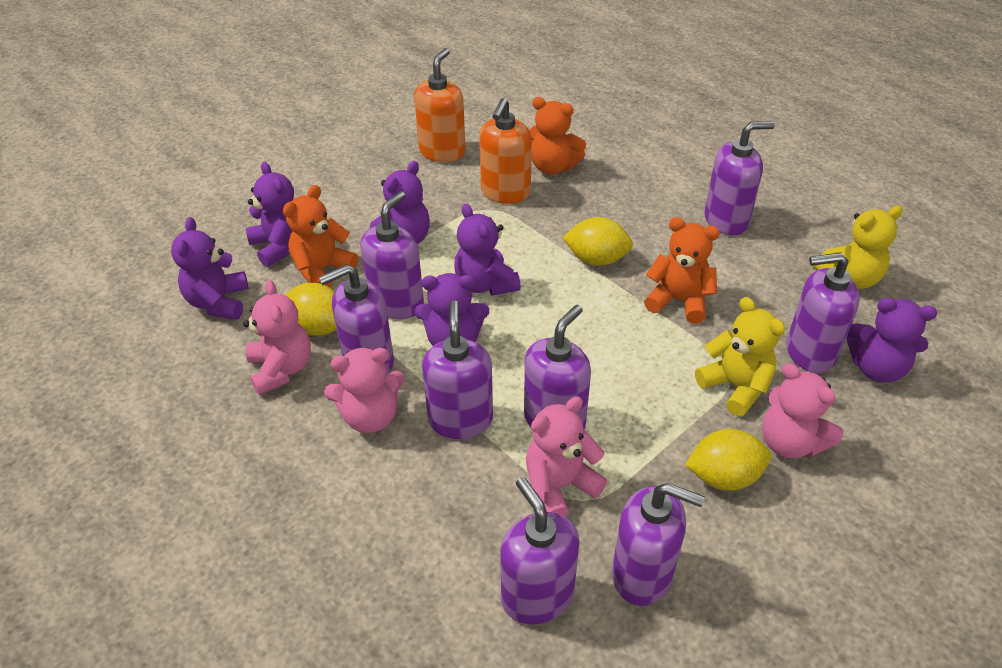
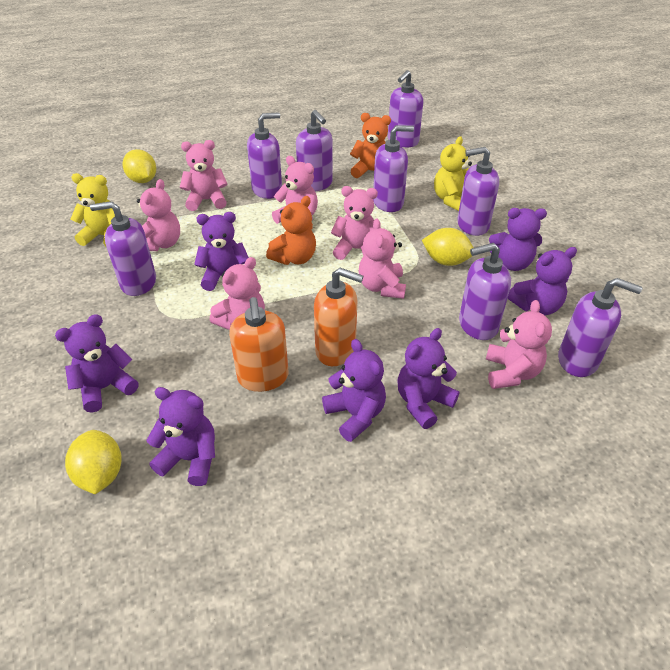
orange teddy bear: 3 -> 2
pink teddy bear: 4 -> 7
purple teddy bear: 6 -> 7

